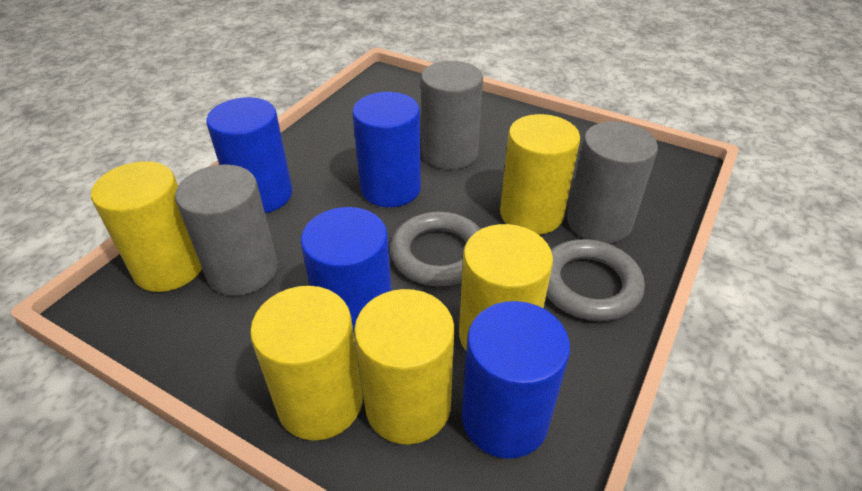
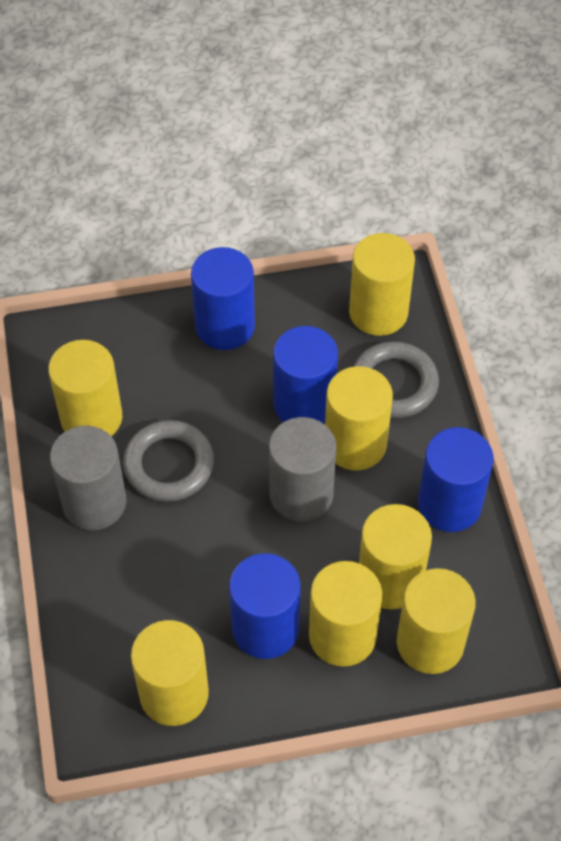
grey cylinder: 3 -> 2
yellow cylinder: 5 -> 7

